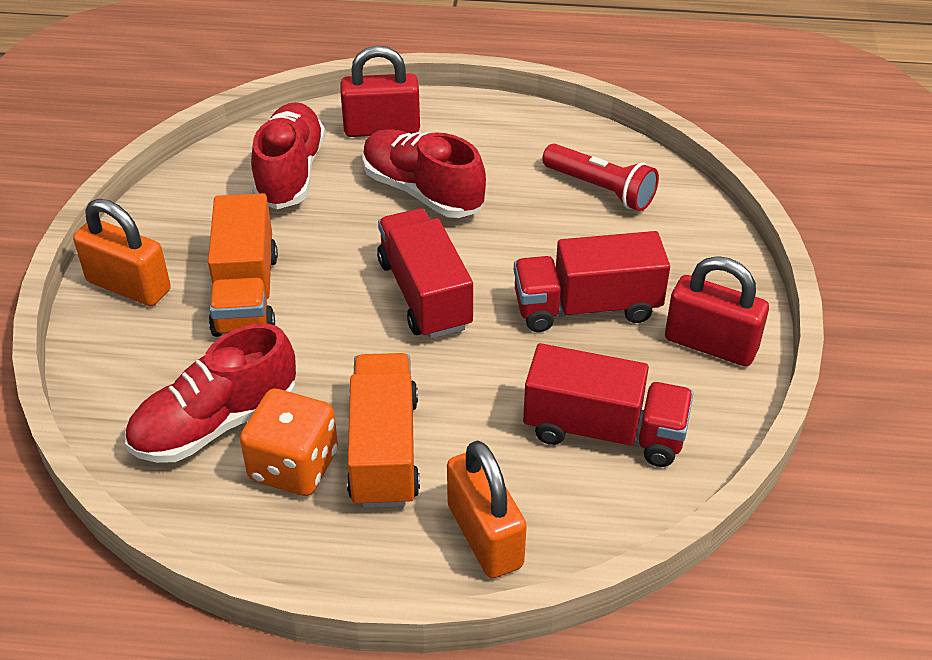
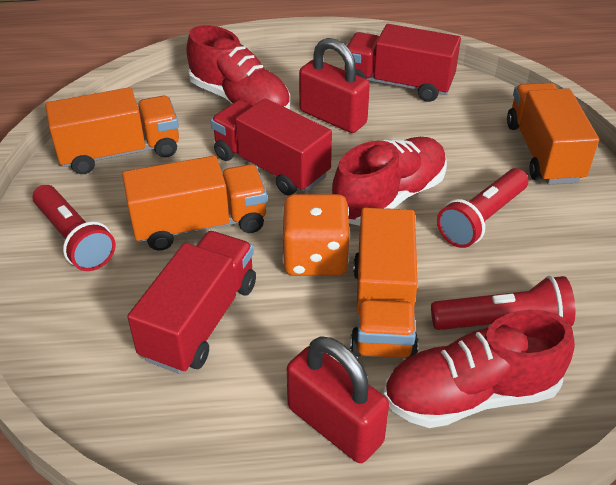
orange padlock: 2 -> 0
orange truck: 2 -> 4
red flashlight: 1 -> 3

